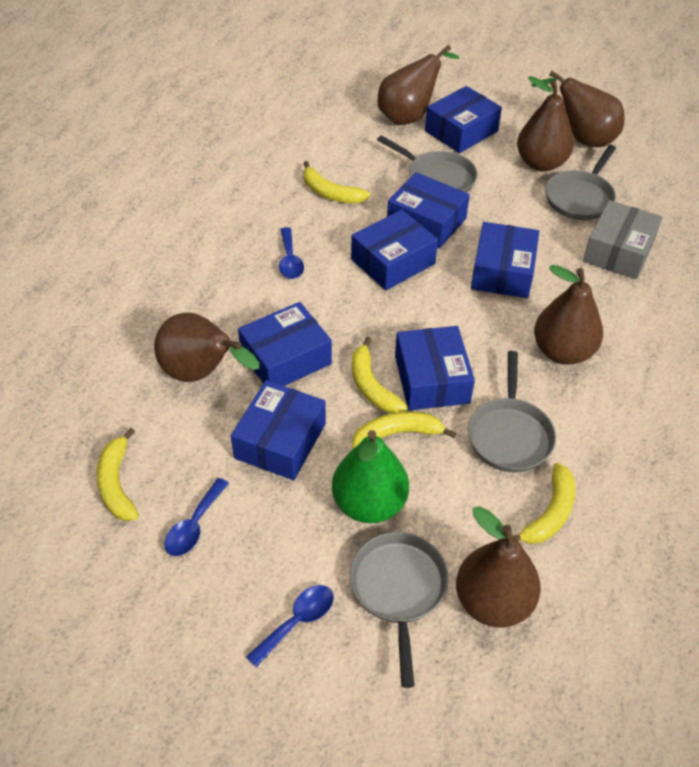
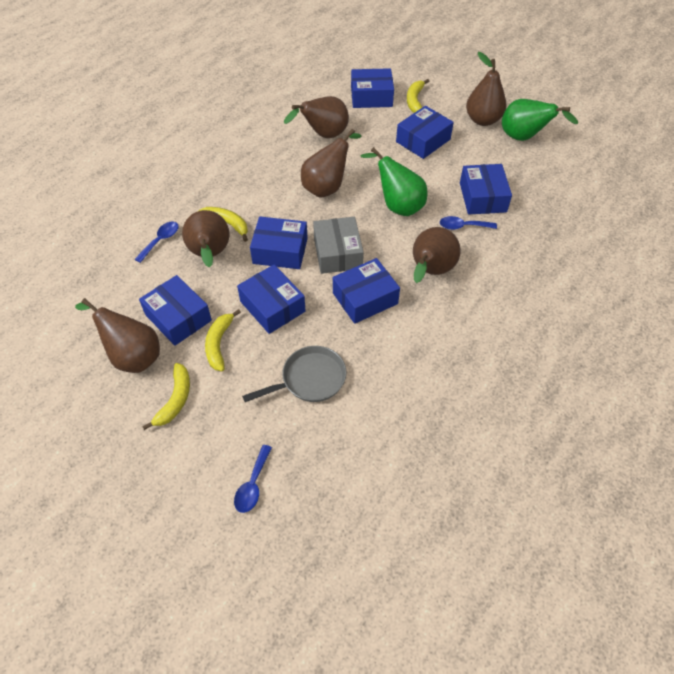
green pear: 1 -> 2
grey pan: 4 -> 1
yellow banana: 5 -> 4

